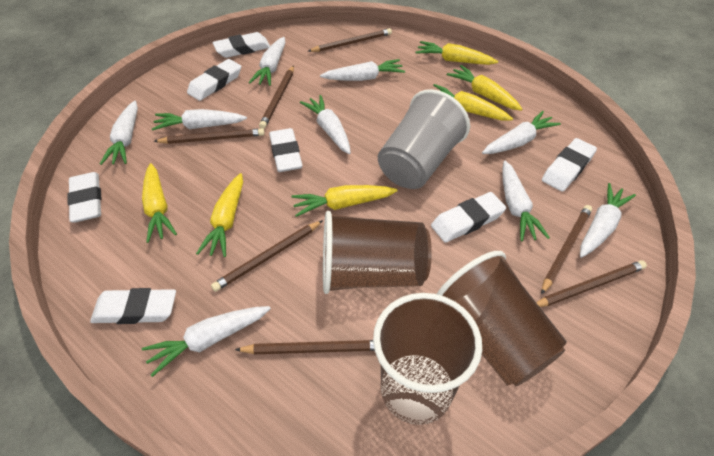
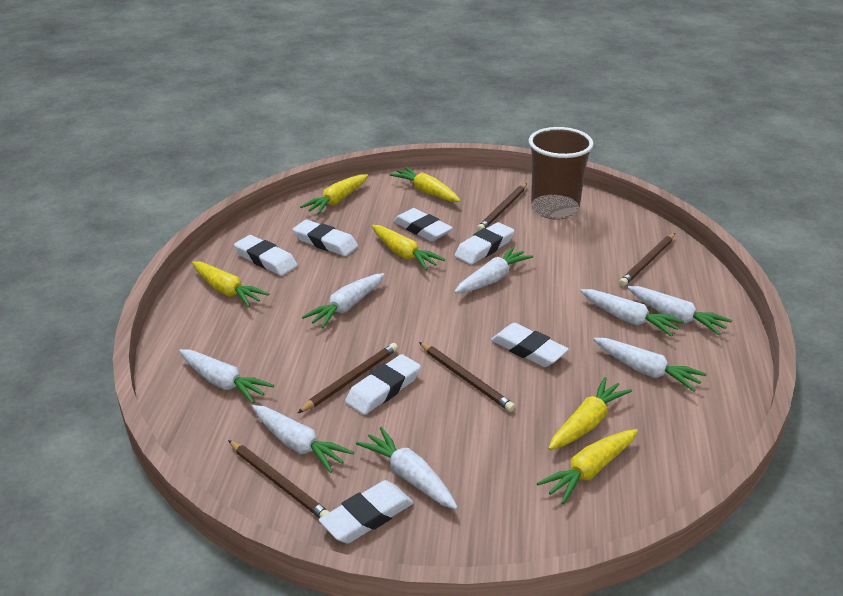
brown cup: 3 -> 1
brown pencil: 7 -> 5
grey cup: 1 -> 0
white carrot: 9 -> 8

